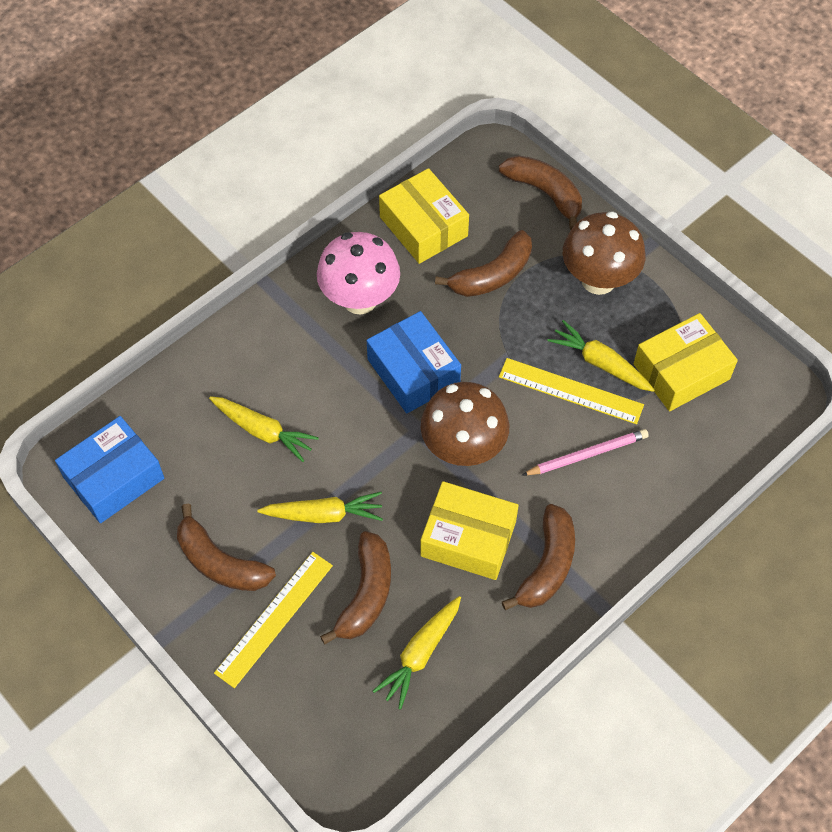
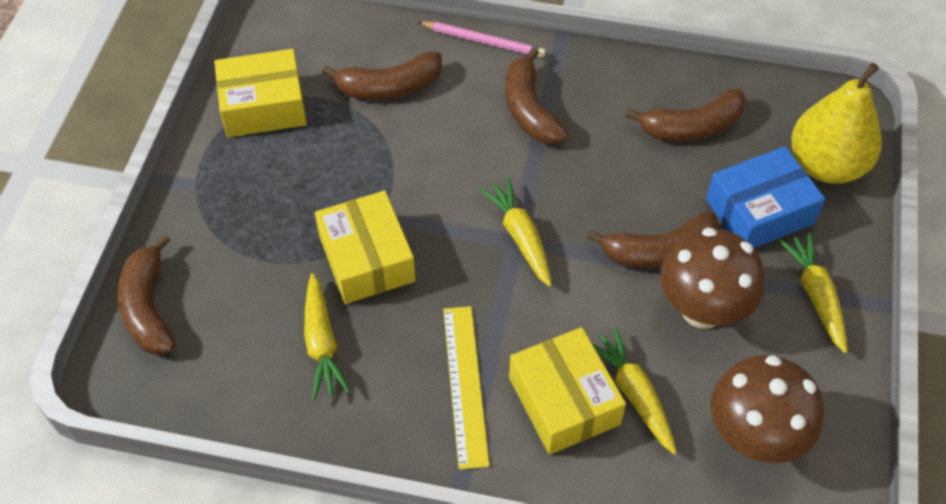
blue box: 2 -> 1
pink mushroom: 1 -> 0
yellow pear: 0 -> 1
yellow ruler: 2 -> 1

